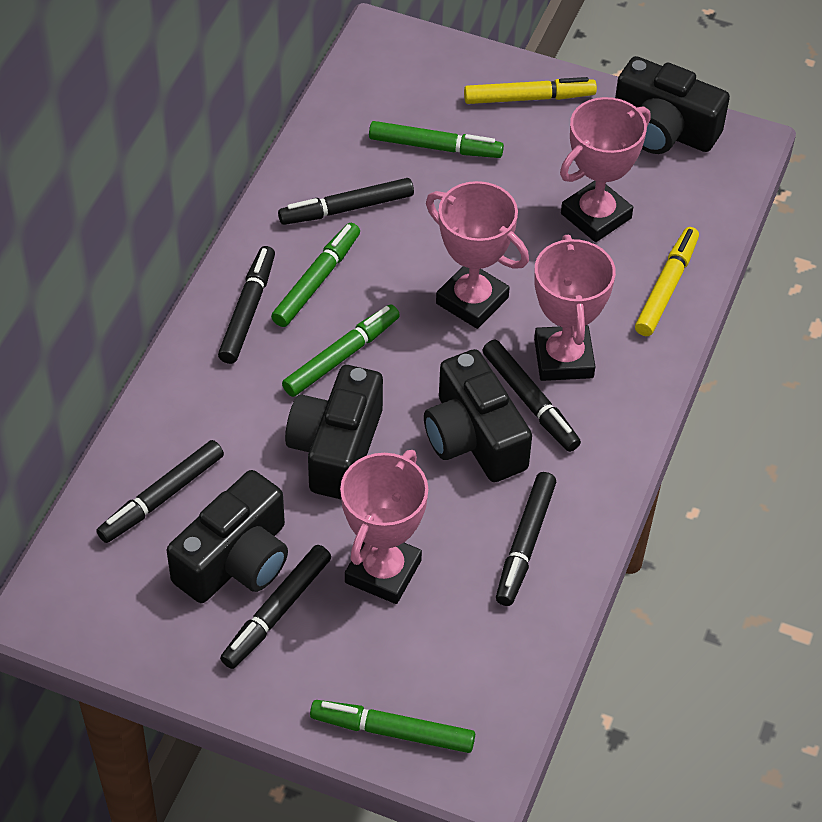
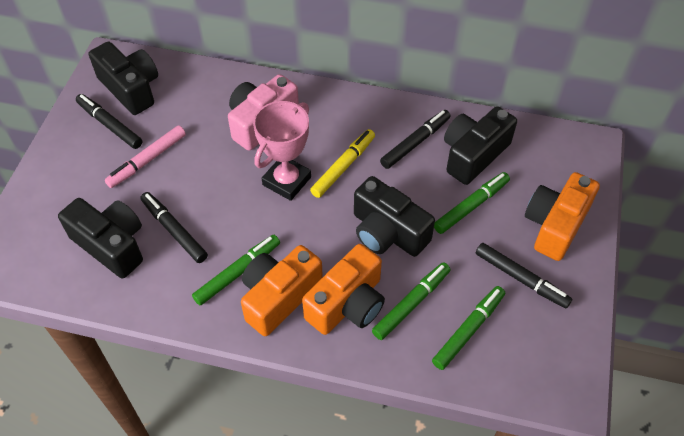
black marker: 6 -> 4
orange camera: 0 -> 3
pink camera: 0 -> 1
pink marker: 0 -> 1
pink trophy: 4 -> 1
yellow marker: 2 -> 1

